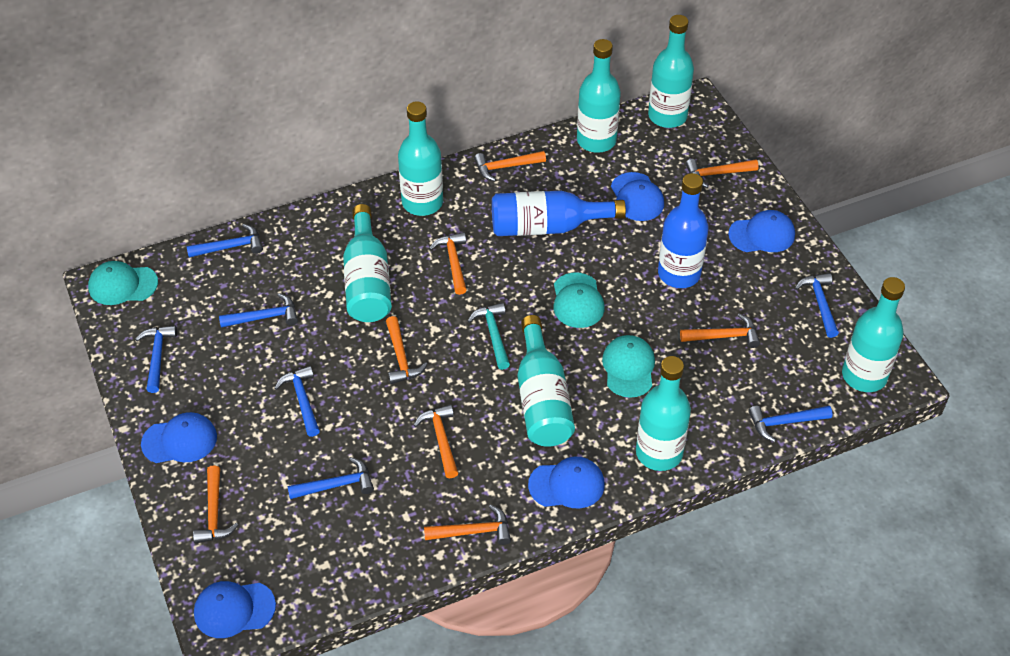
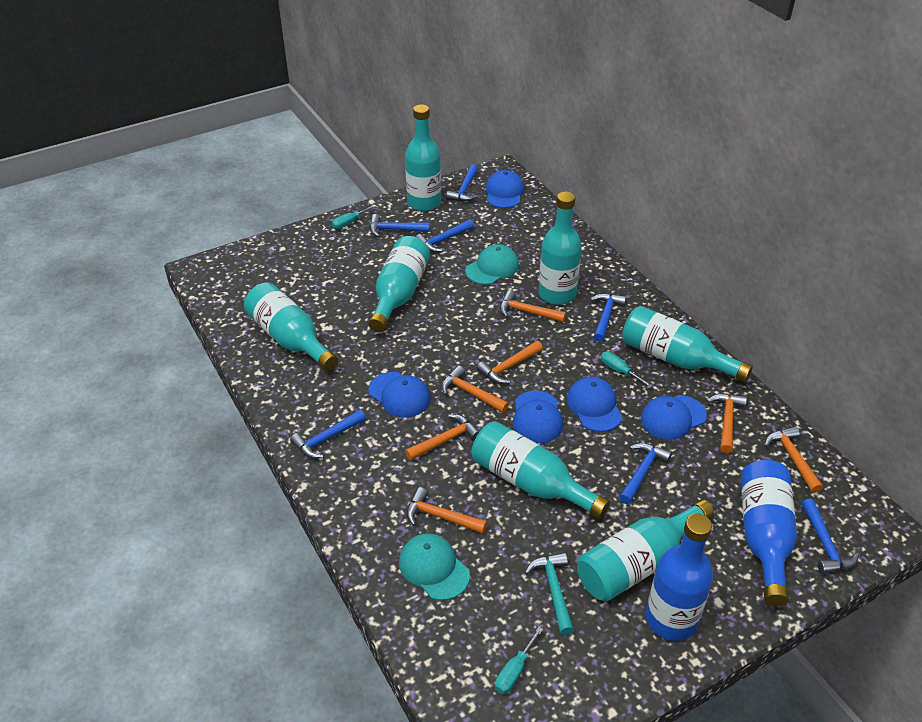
orange hammer: 8 -> 7
turquoise cap: 3 -> 2
turquoise screwdriver: 0 -> 3

